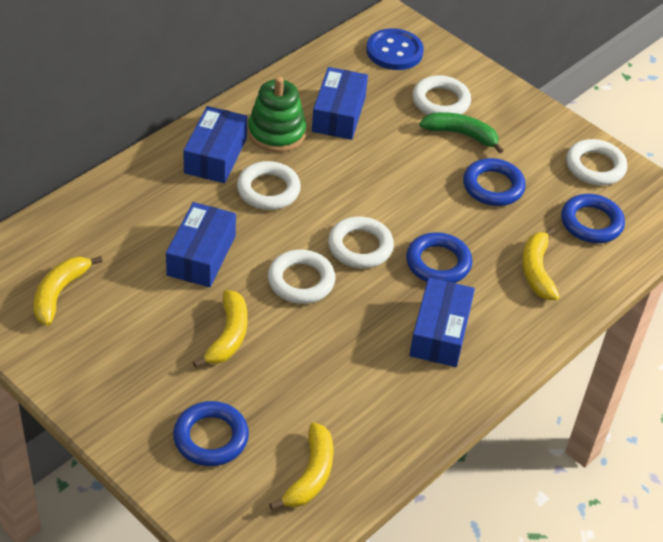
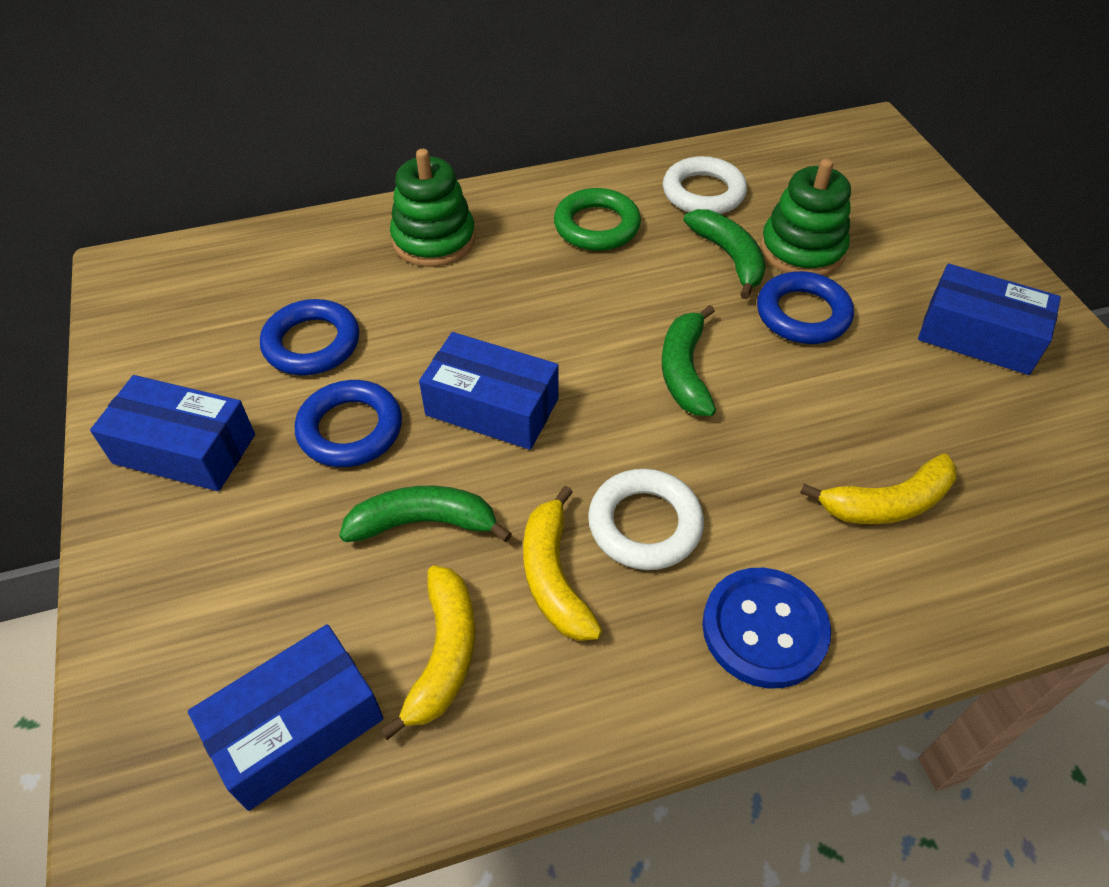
blue ring: 4 -> 3
green banana: 1 -> 3
green ring: 0 -> 1
green stacking toy: 1 -> 2
white ring: 5 -> 2
yellow banana: 4 -> 3

